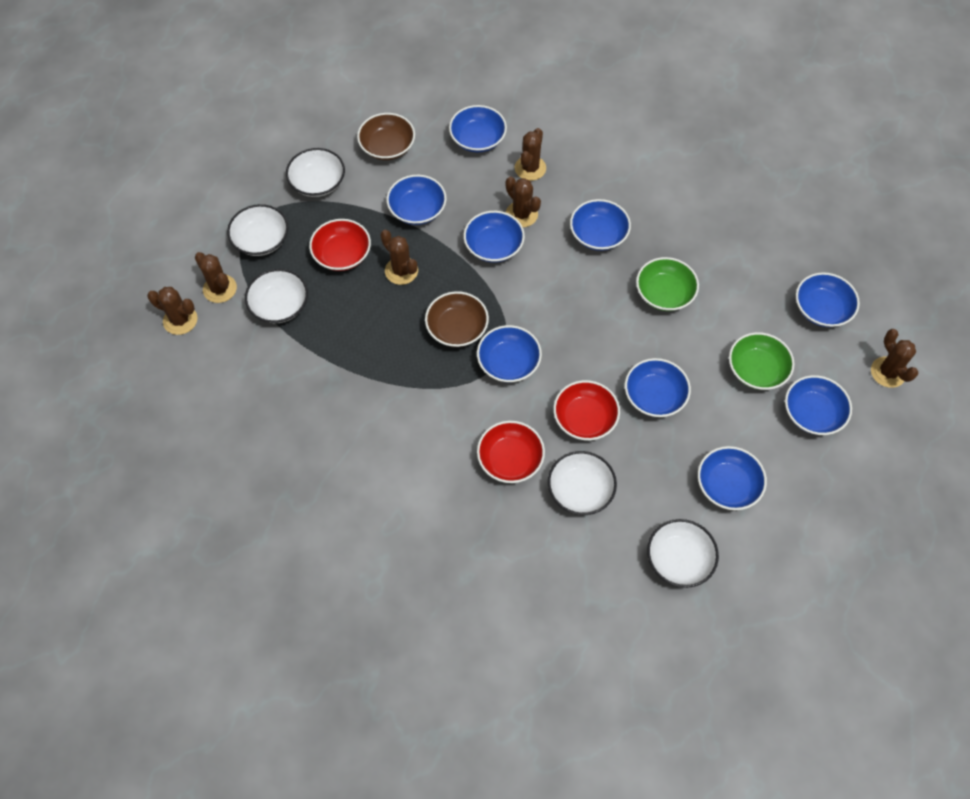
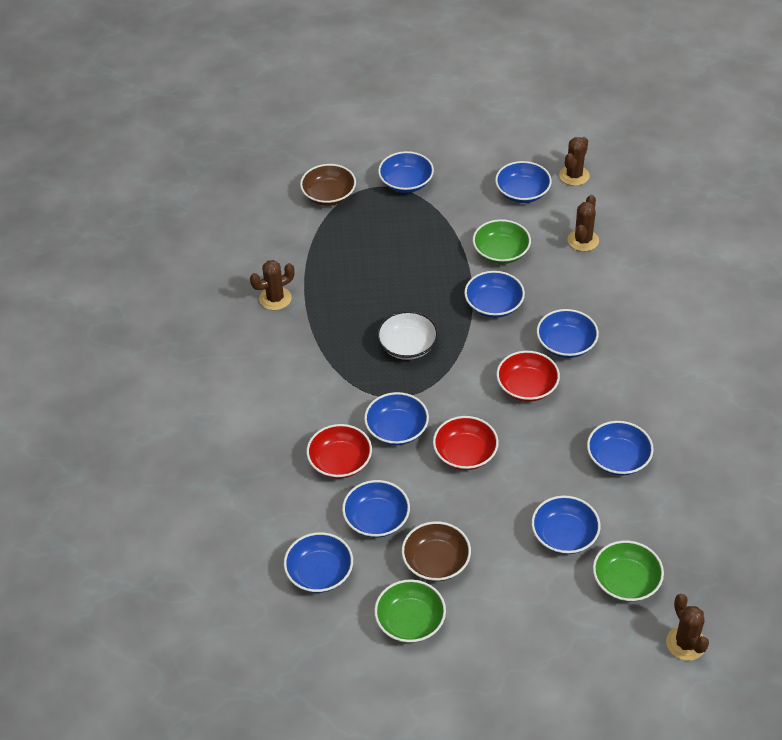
brown cactus: 6 -> 4
green bowl: 2 -> 3
white bowl: 5 -> 1

